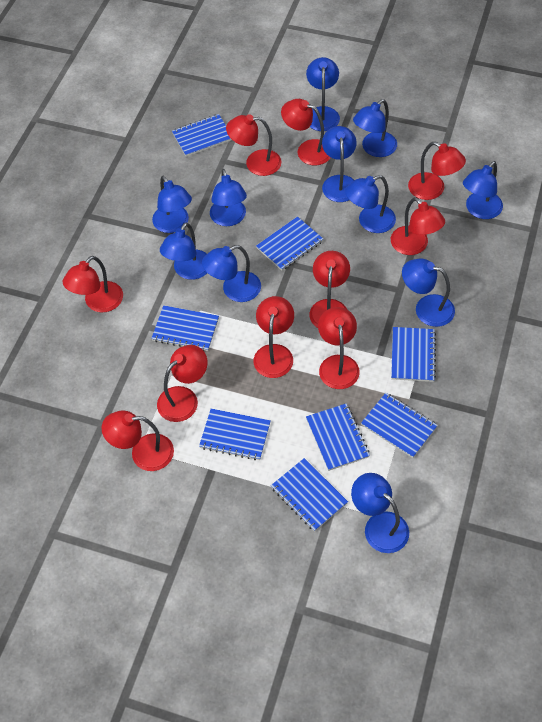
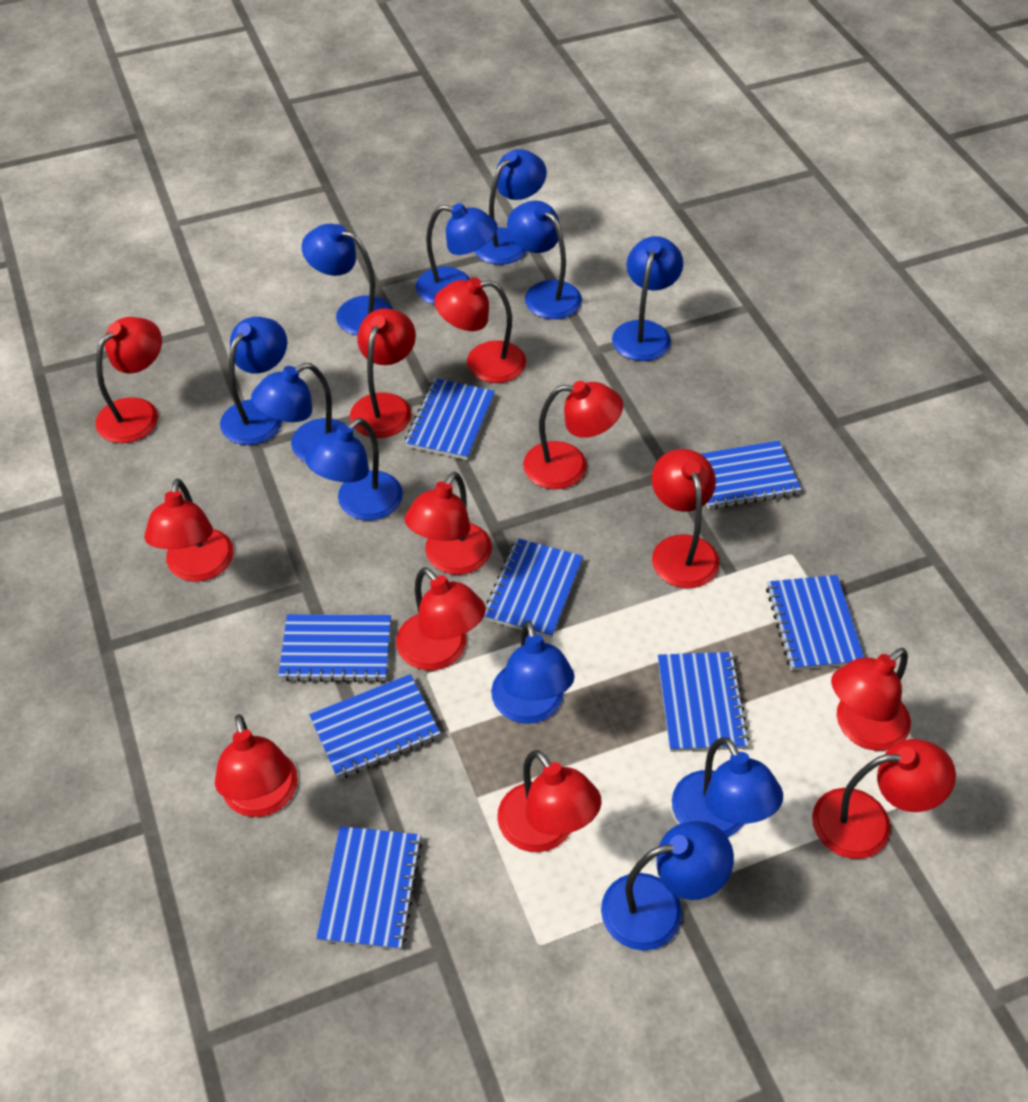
red lamp: 10 -> 12

